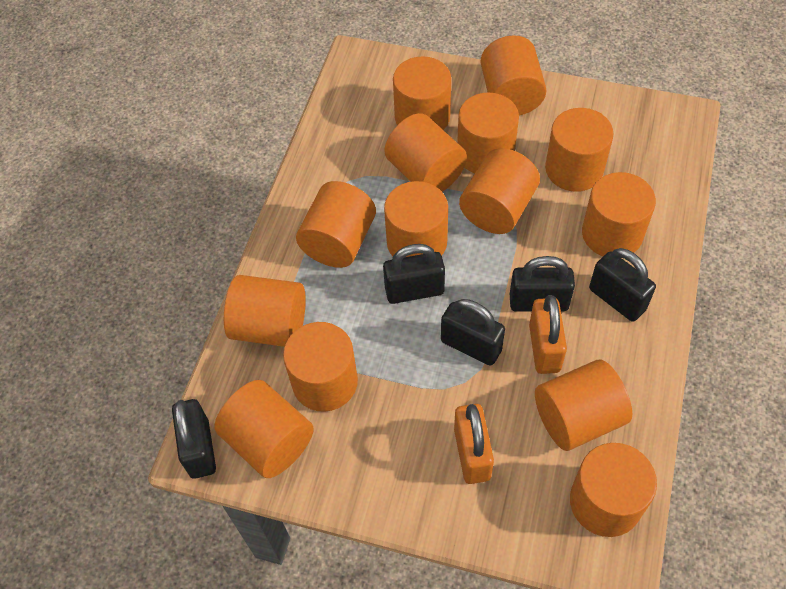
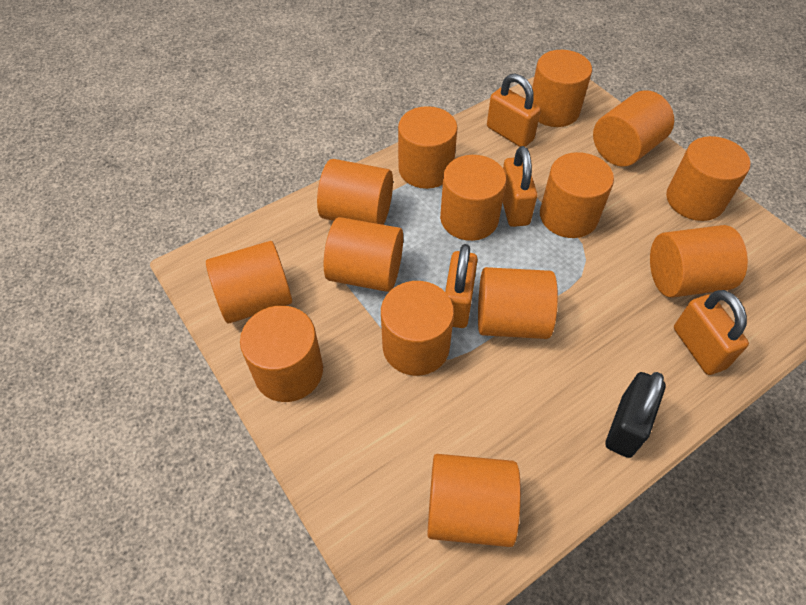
black padlock: 5 -> 1
orange padlock: 2 -> 4

